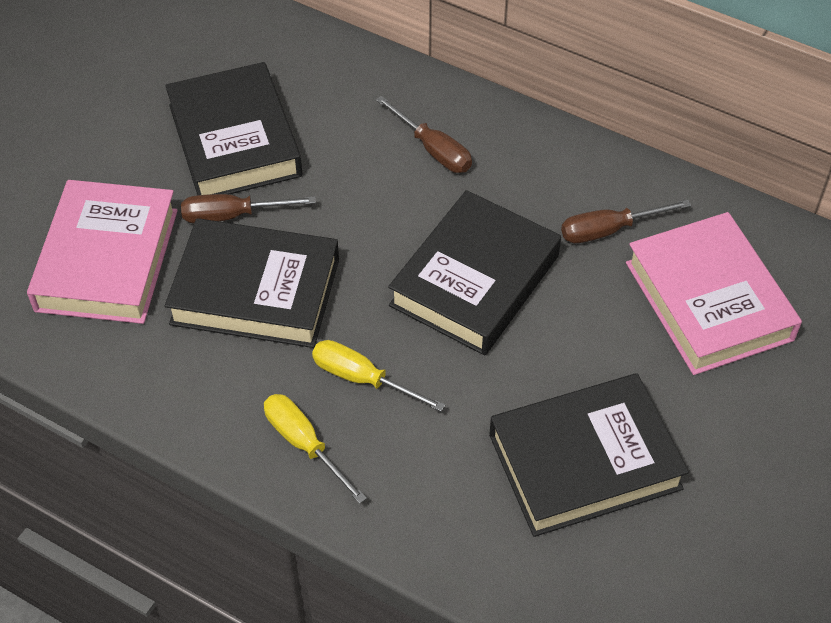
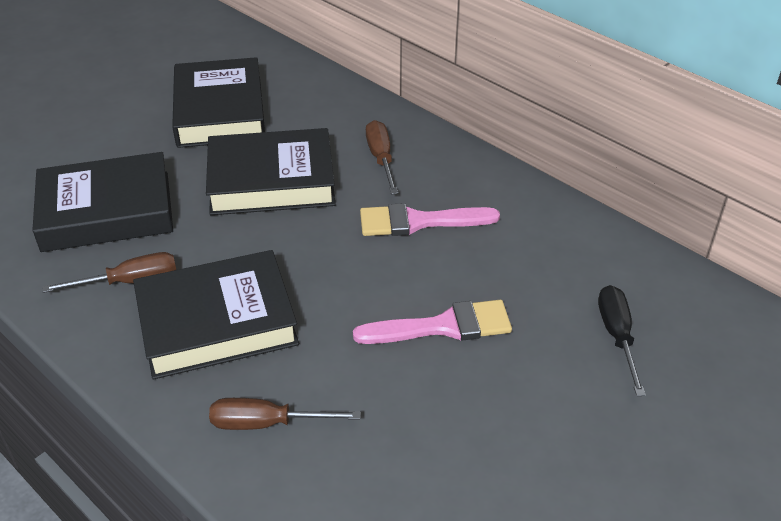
black screwdriver: 0 -> 1
pink book: 2 -> 0
pink brush: 0 -> 2
yellow screwdriver: 2 -> 0

